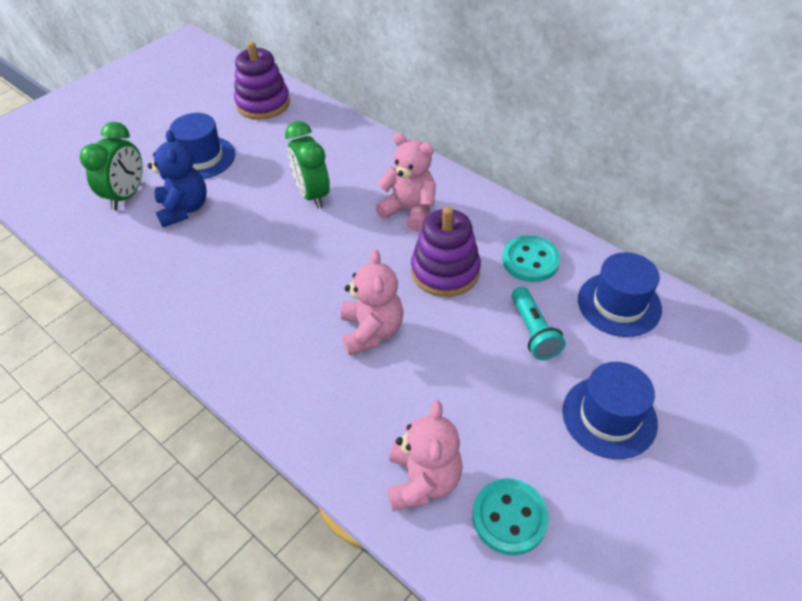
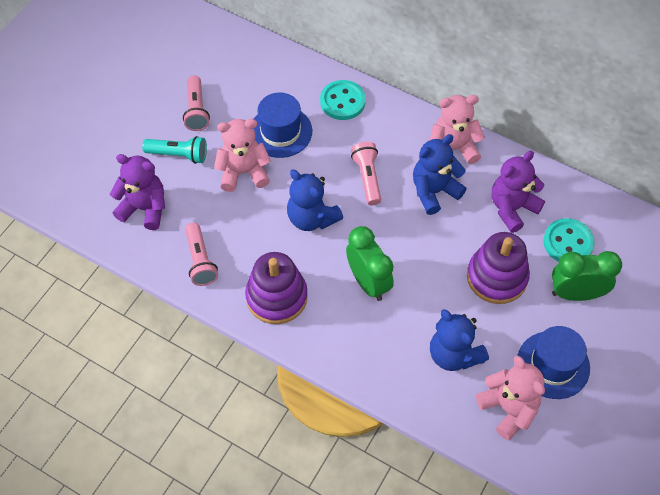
blue hat: 3 -> 2
blue teddy bear: 1 -> 3
pink flashlight: 0 -> 3
purple teddy bear: 0 -> 2

